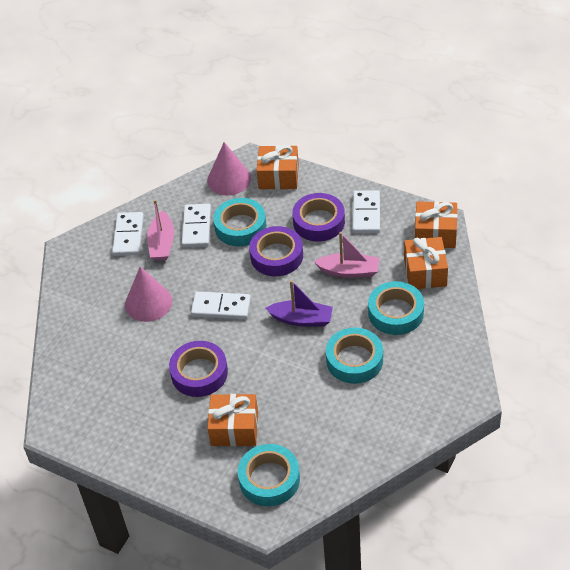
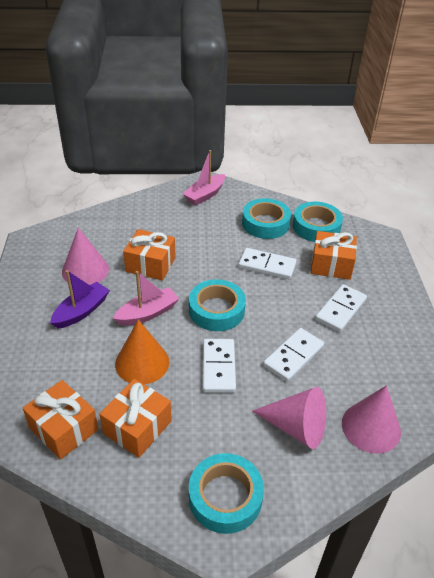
orange cone: 0 -> 1
pink cone: 2 -> 3
purple tape: 3 -> 0

